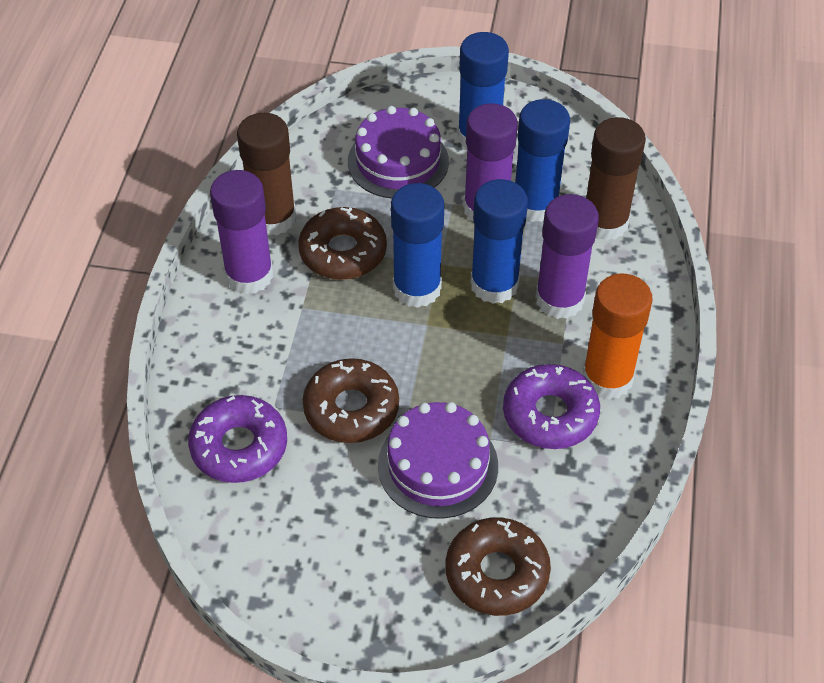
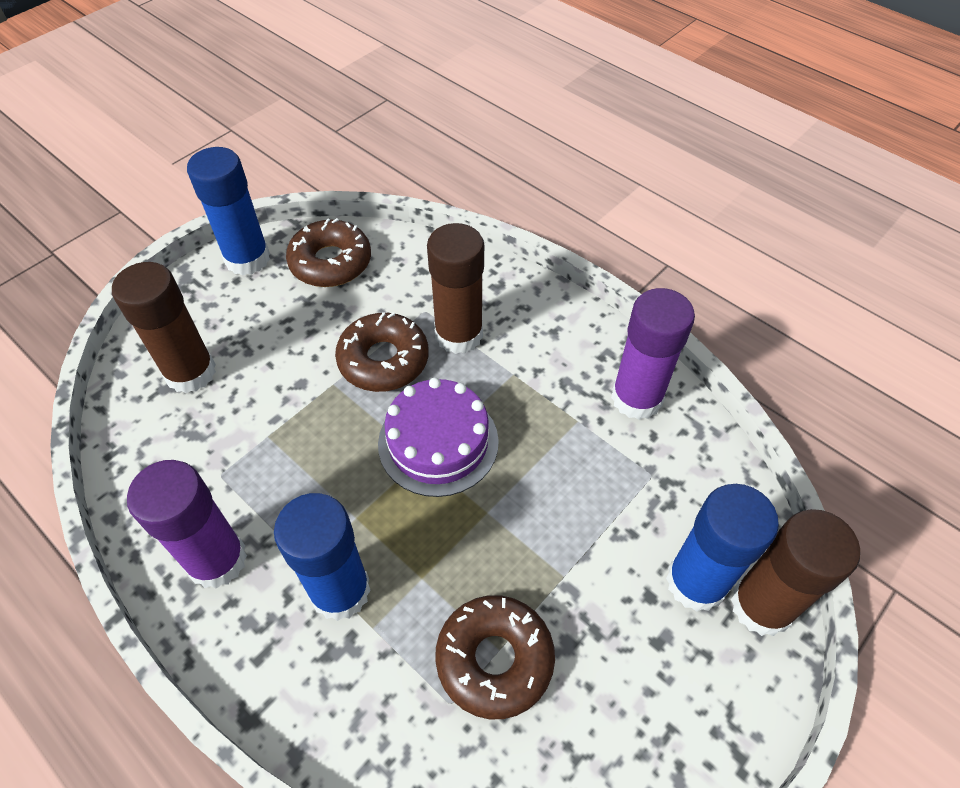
blue glue stick: 4 -> 3
brown glue stick: 2 -> 3
orange glue stick: 1 -> 0
purple cake: 2 -> 1
purple donut: 2 -> 0
purple glue stick: 3 -> 2

